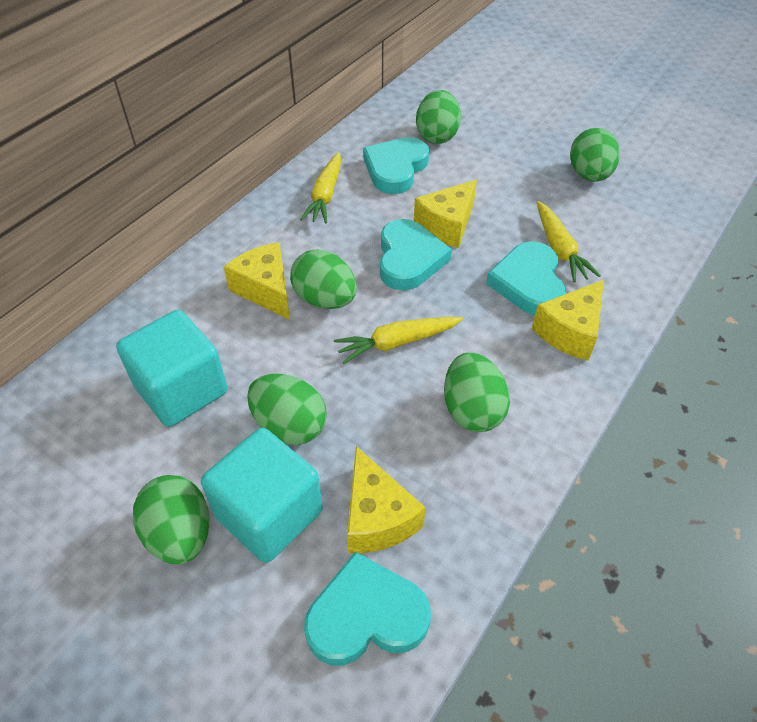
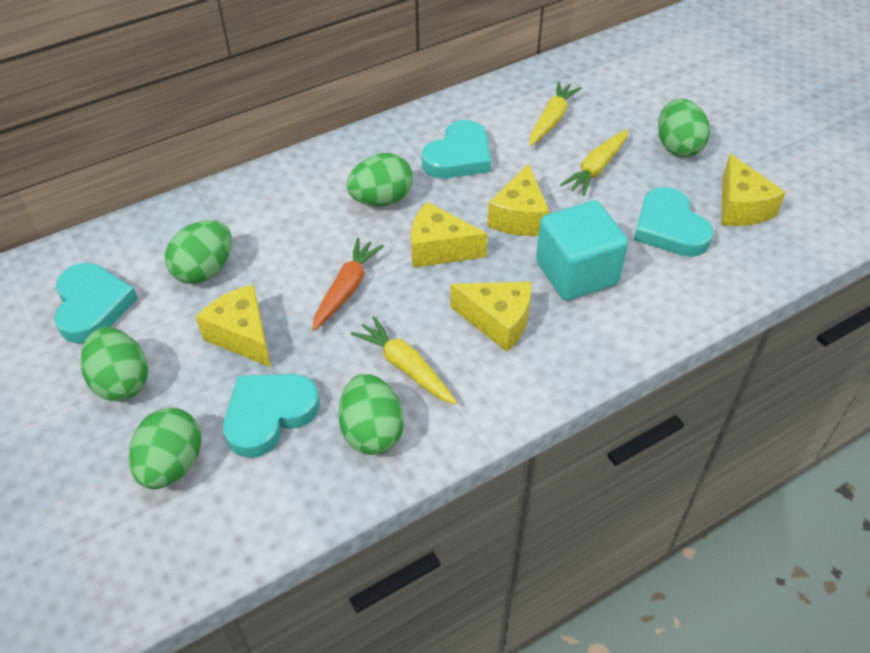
orange carrot: 0 -> 1
turquoise cube: 2 -> 1
yellow cheese: 4 -> 5

